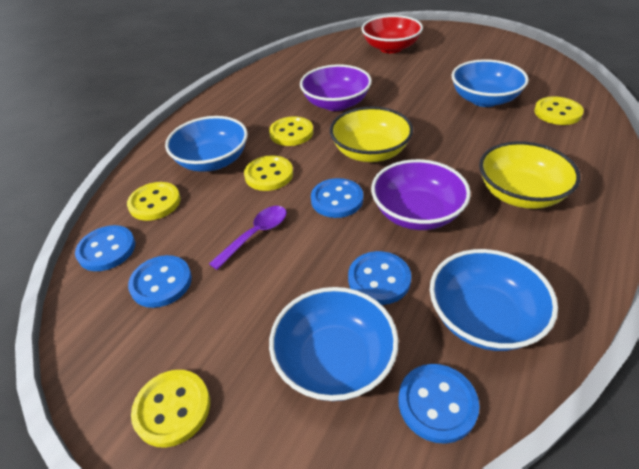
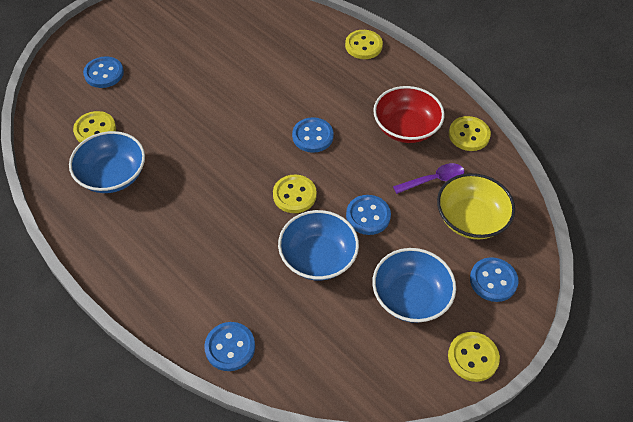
blue bowl: 4 -> 3
purple bowl: 2 -> 0
yellow bowl: 2 -> 1

